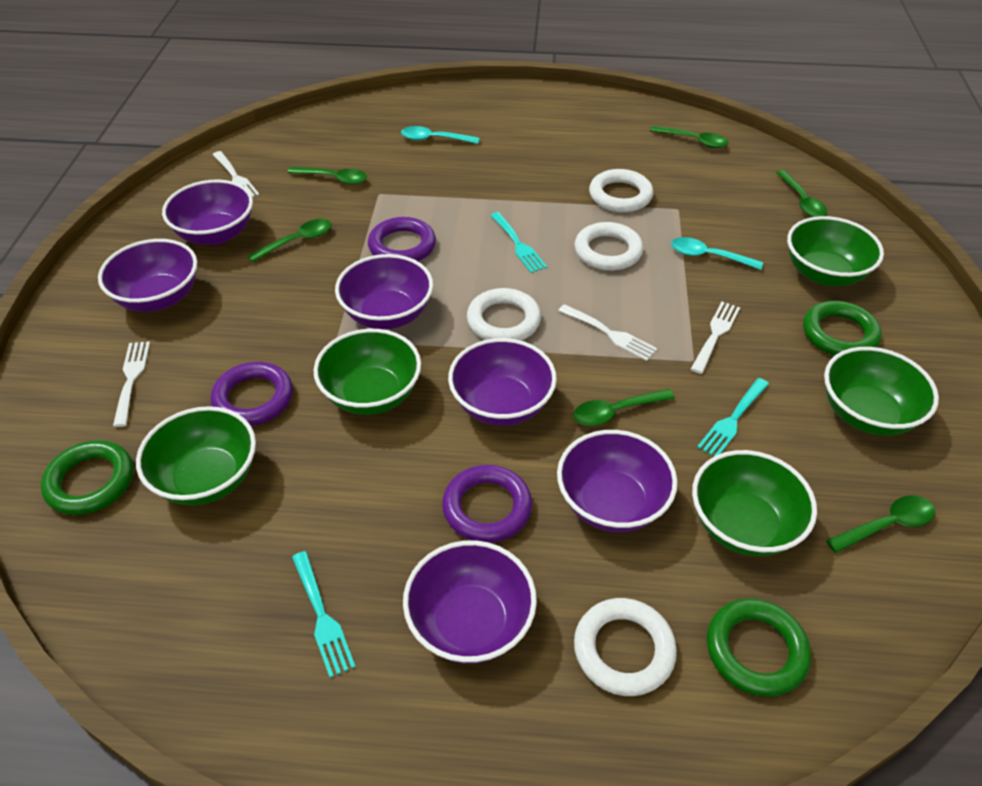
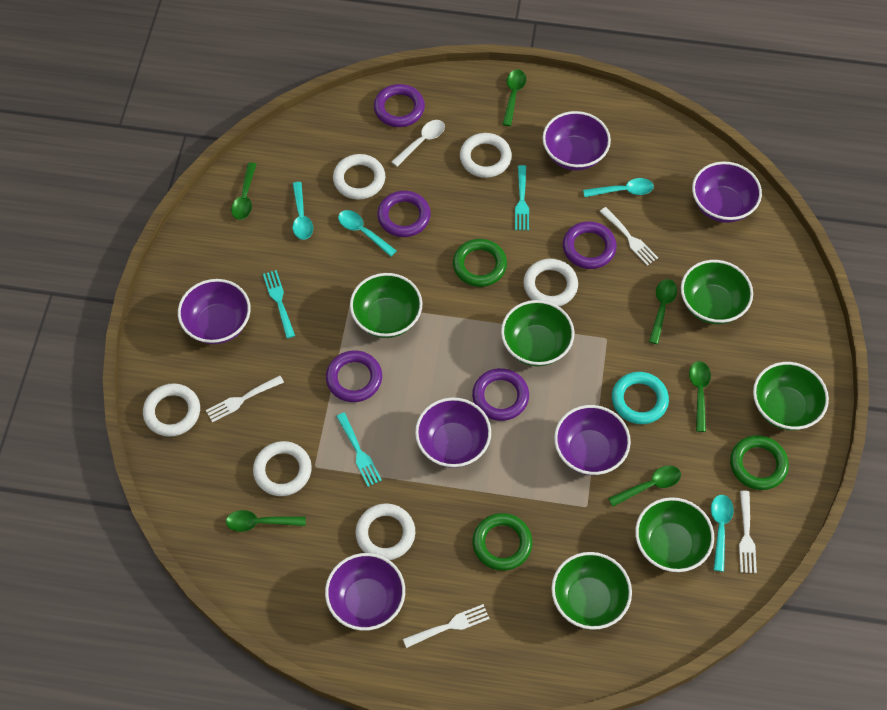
green bowl: 5 -> 6
purple ring: 3 -> 5
turquoise ring: 0 -> 1
turquoise spoon: 2 -> 4
white ring: 4 -> 6
white spoon: 0 -> 1

